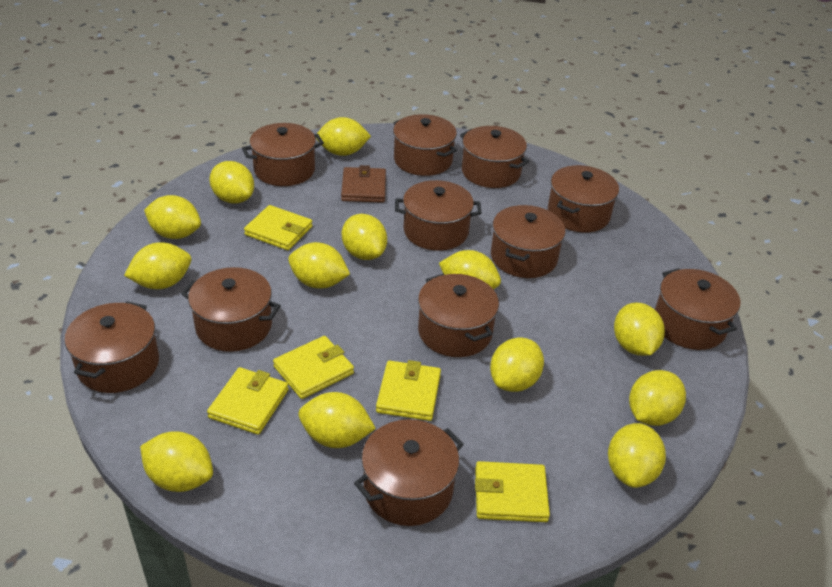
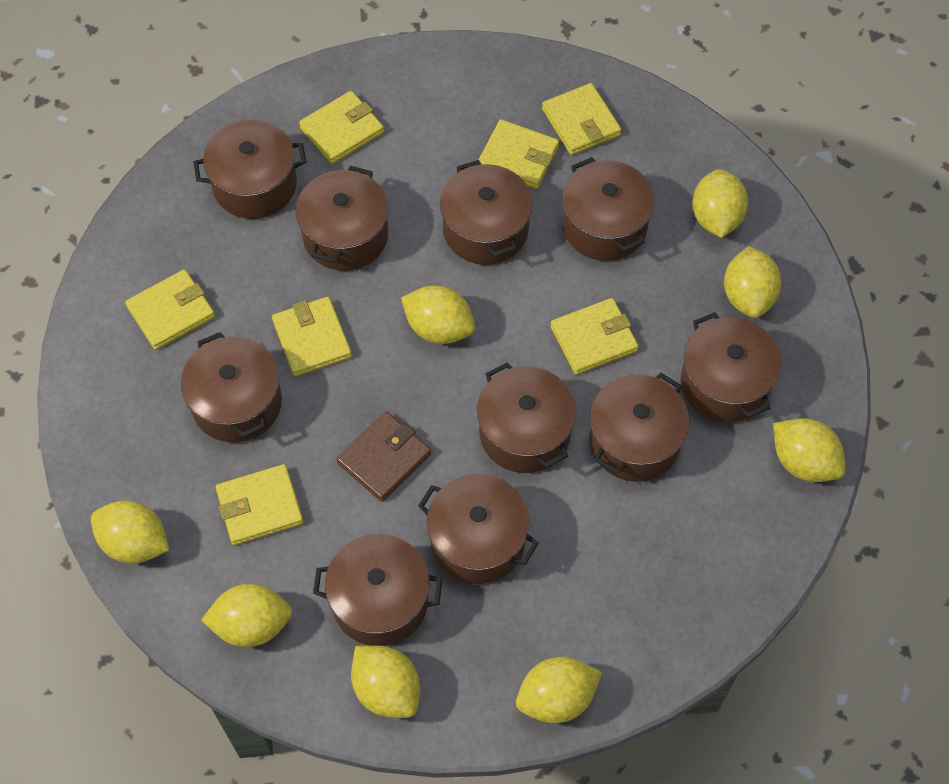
brown pot: 11 -> 10
yellow lemon: 13 -> 8
yellow wallet: 5 -> 7

